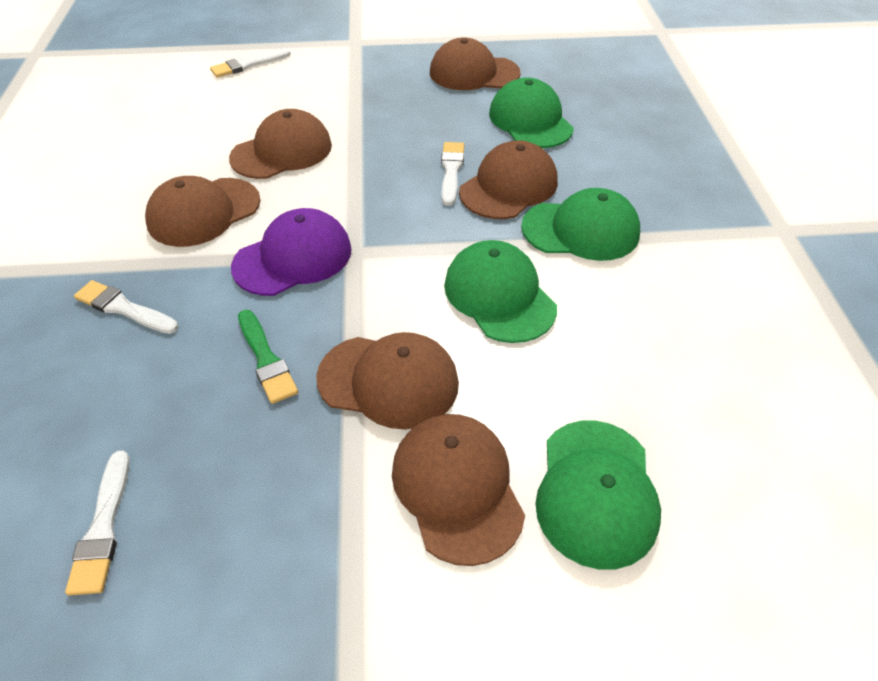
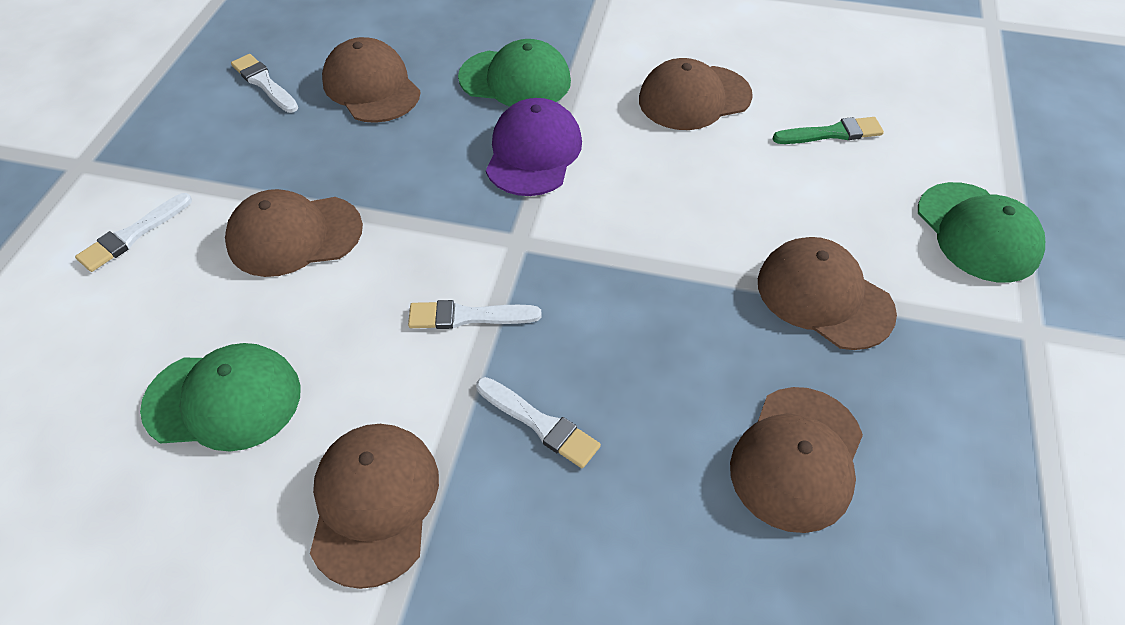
green cap: 4 -> 3

